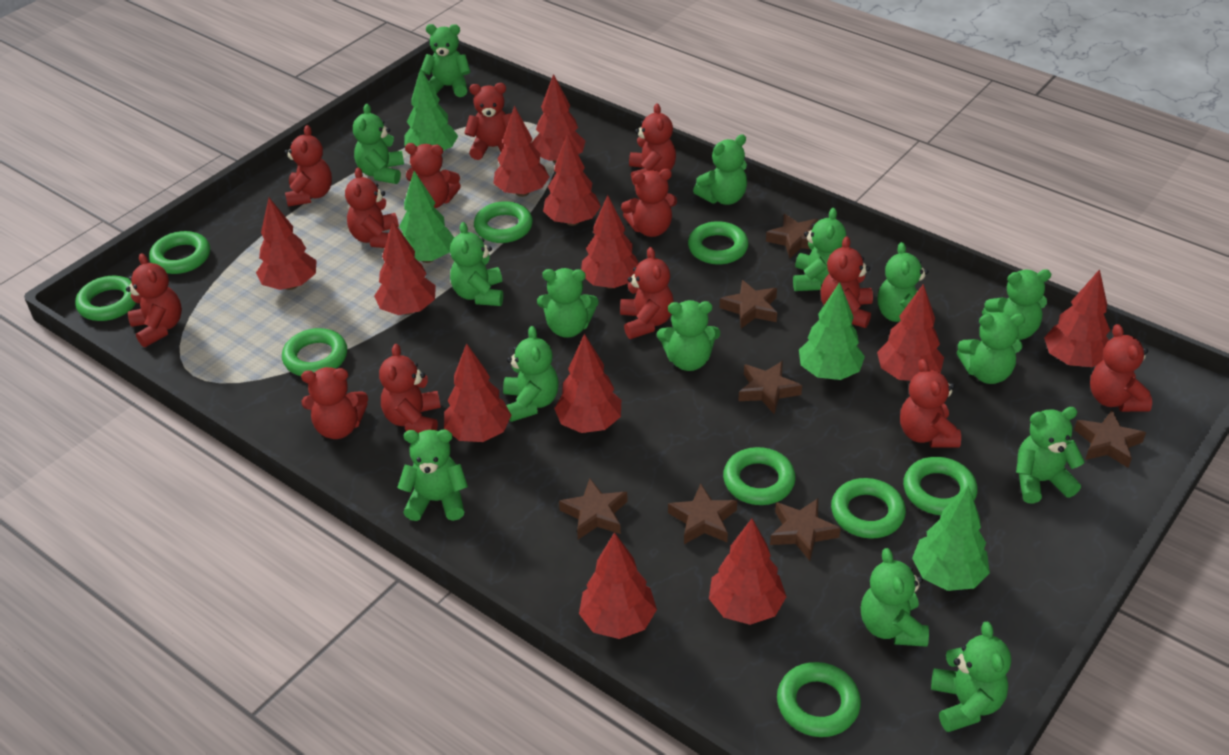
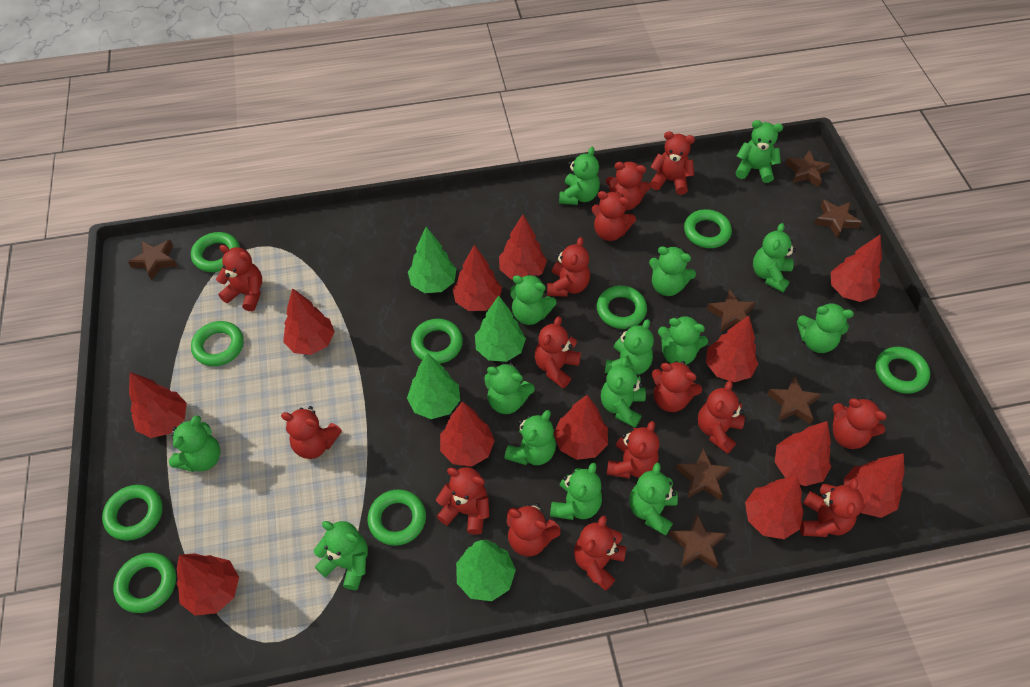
red teddy bear: 13 -> 15

